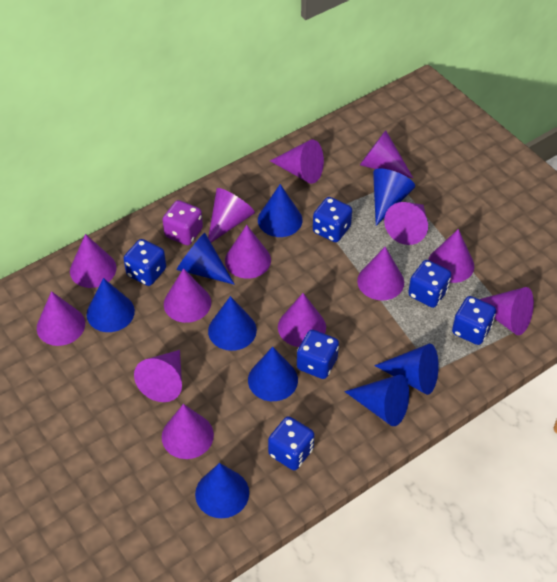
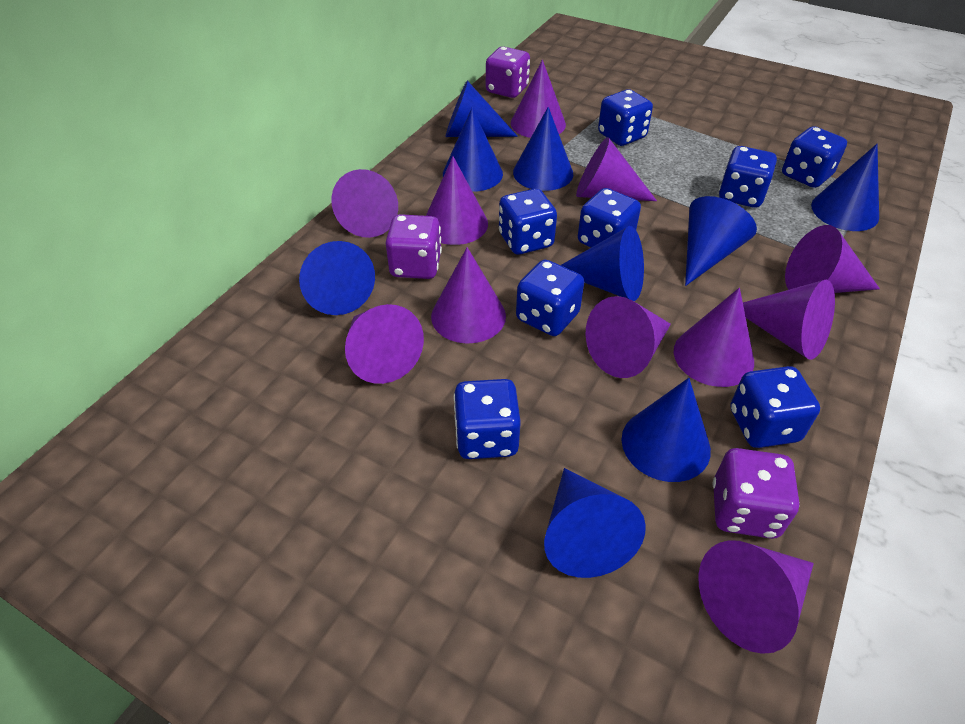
blue dice: 6 -> 8
purple cone: 14 -> 11
purple dice: 1 -> 3

